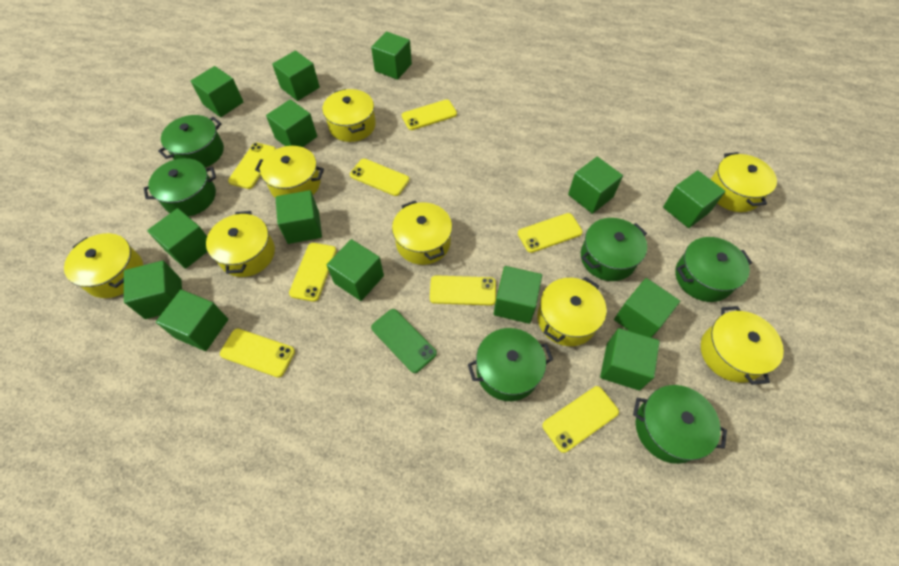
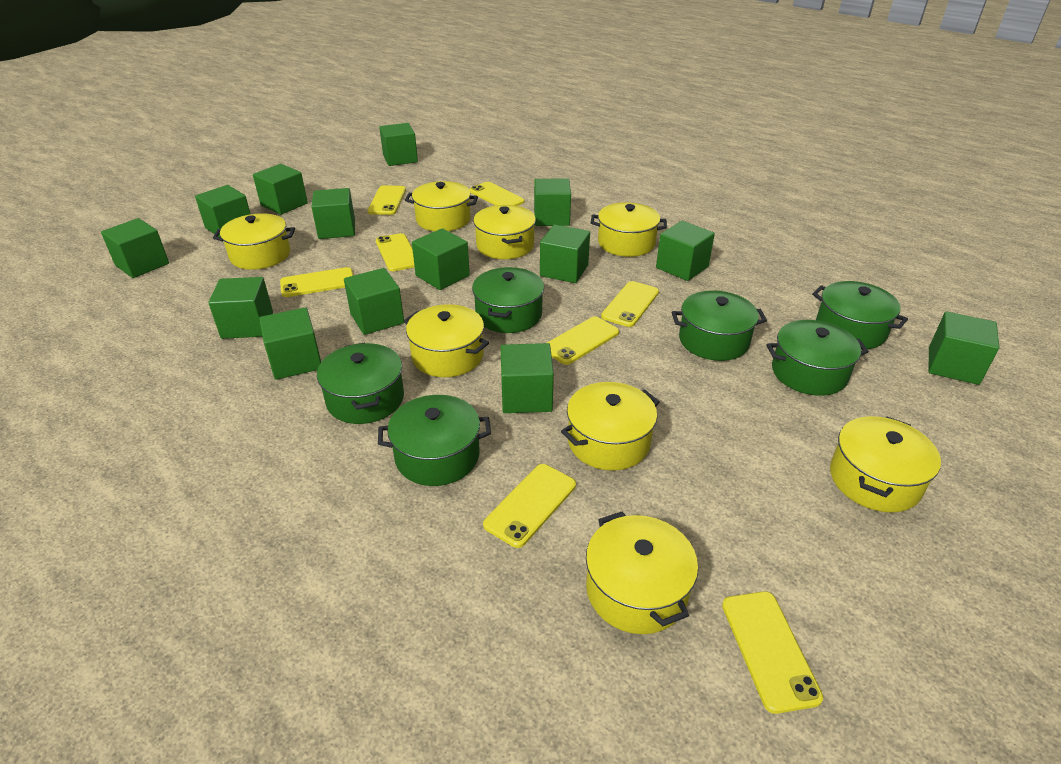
green phone: 1 -> 0

